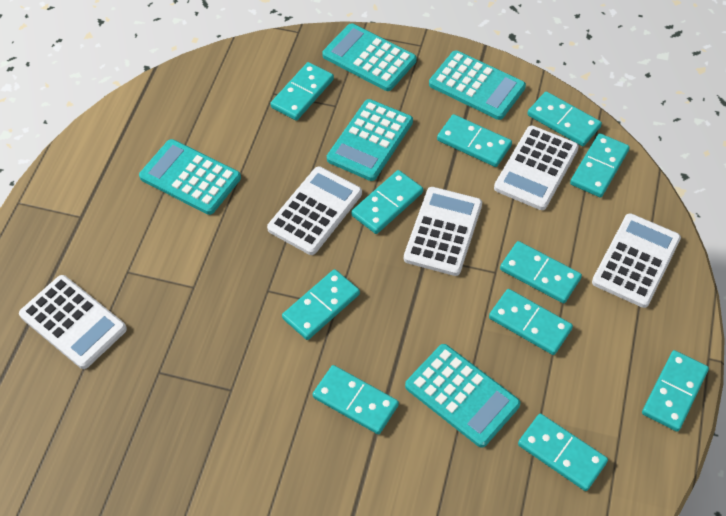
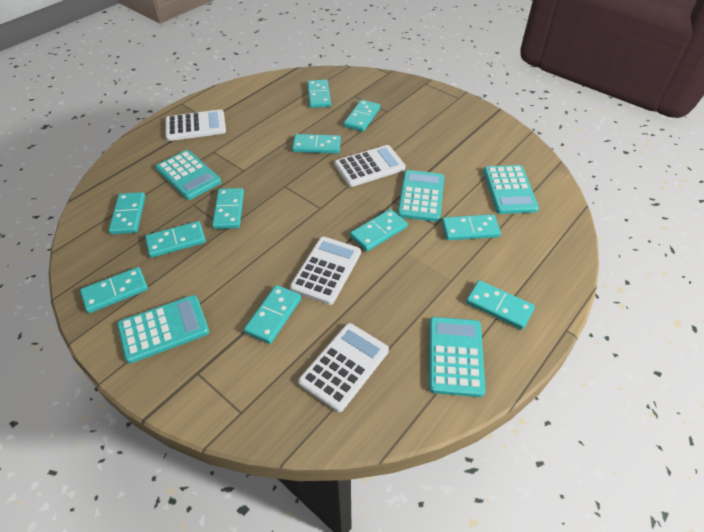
white calculator: 5 -> 4

